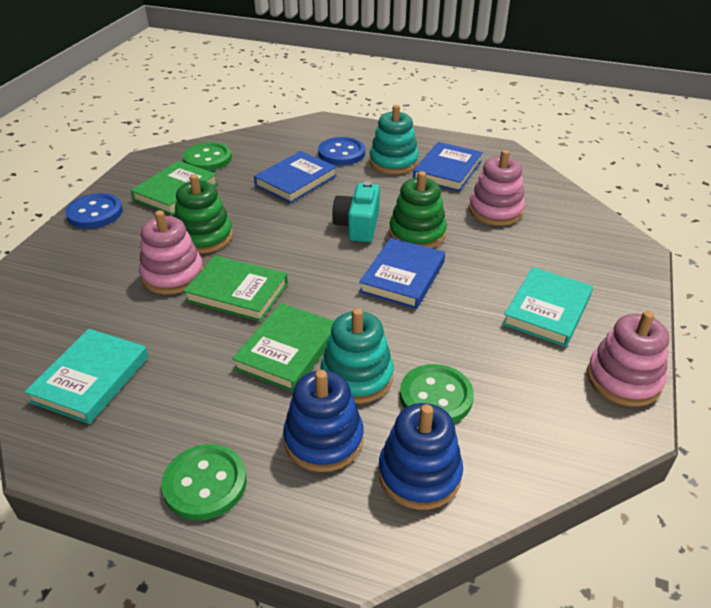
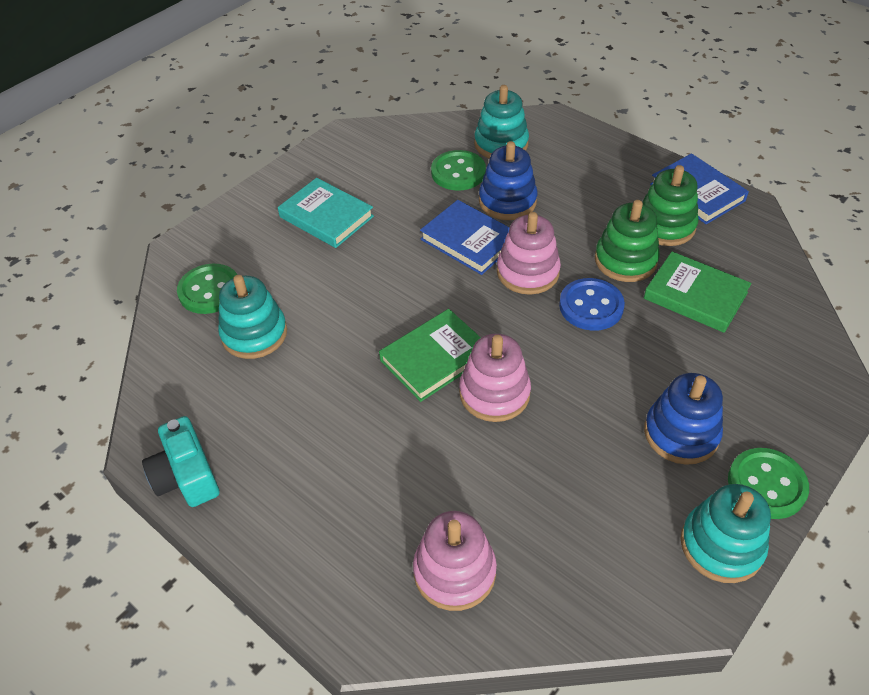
blue book: 3 -> 2
blue button: 2 -> 1
green book: 3 -> 2
turquoise book: 2 -> 1
turquoise stacking toy: 2 -> 3

